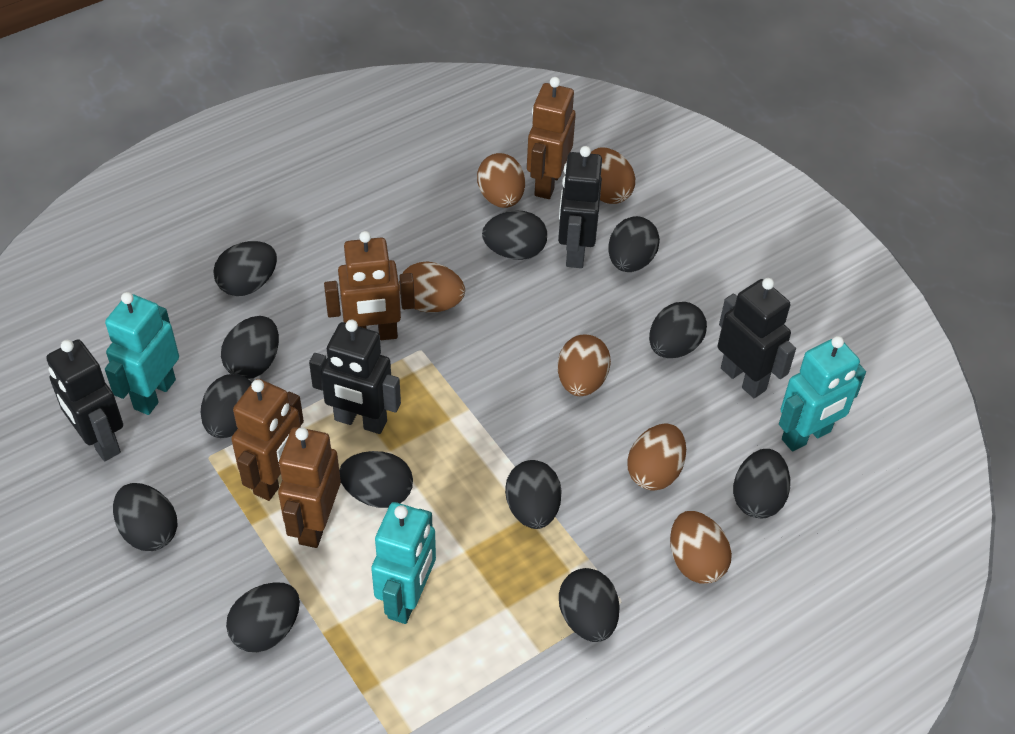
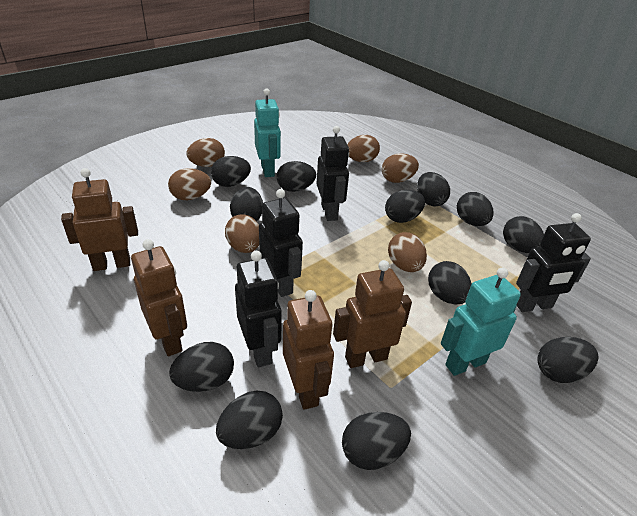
turquoise robot: 3 -> 2

